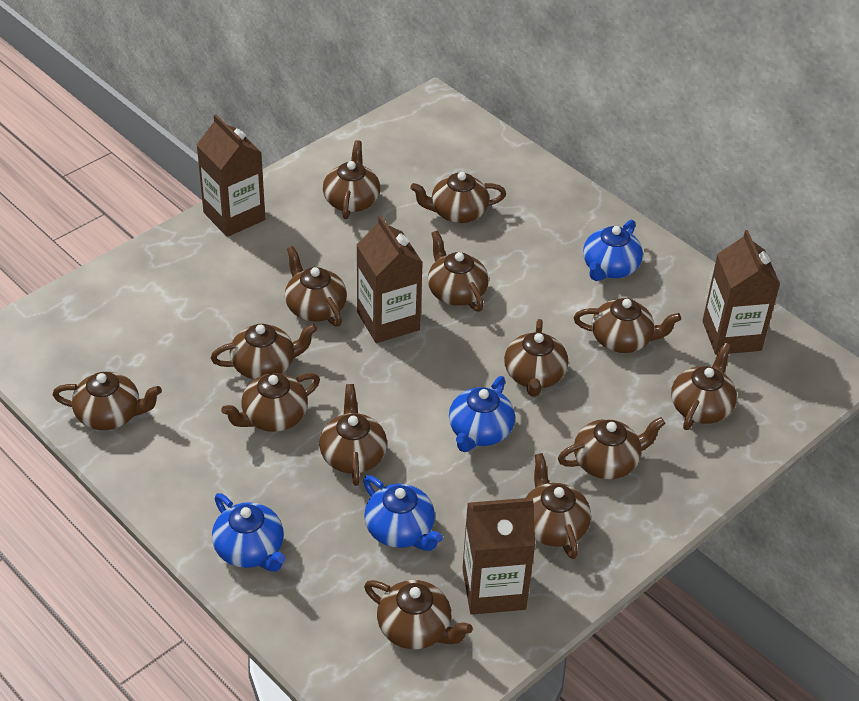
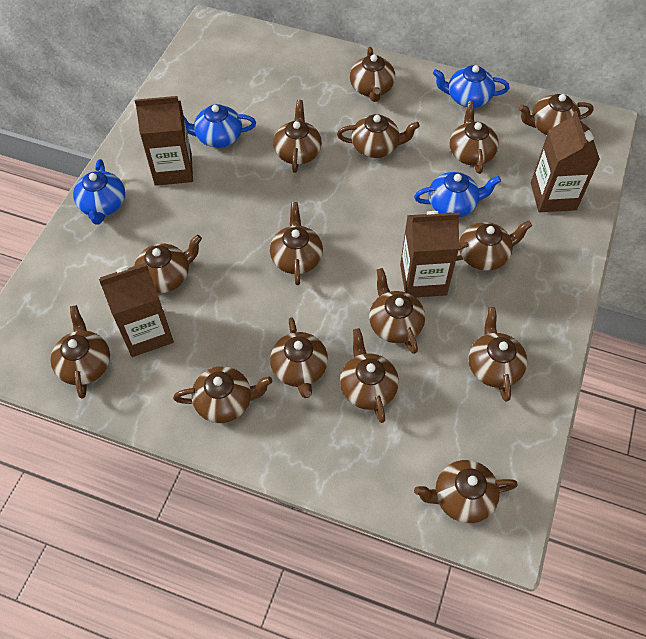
brown teapot: 14 -> 15

